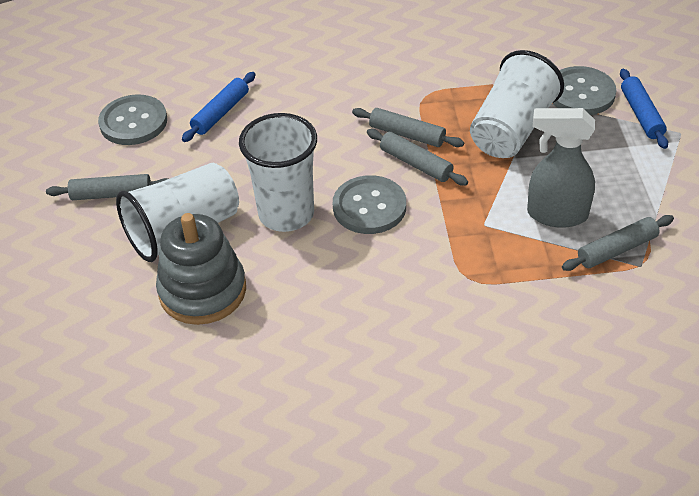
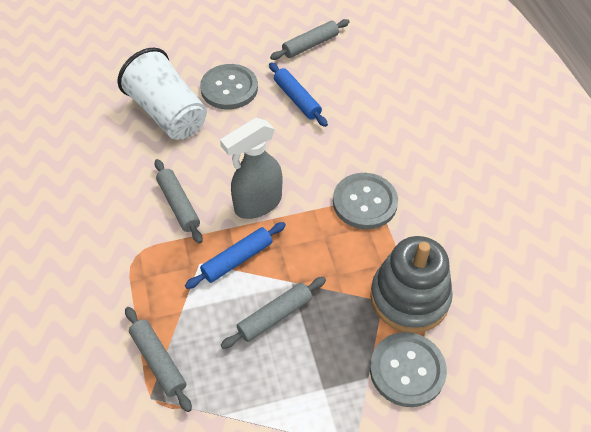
white cup: 3 -> 1

